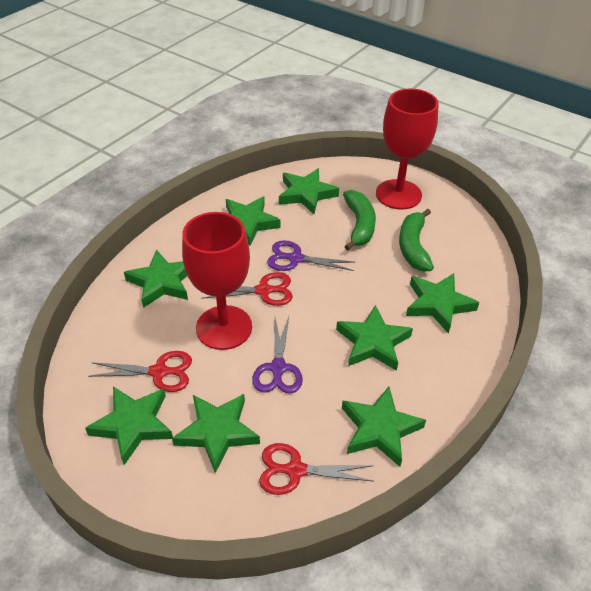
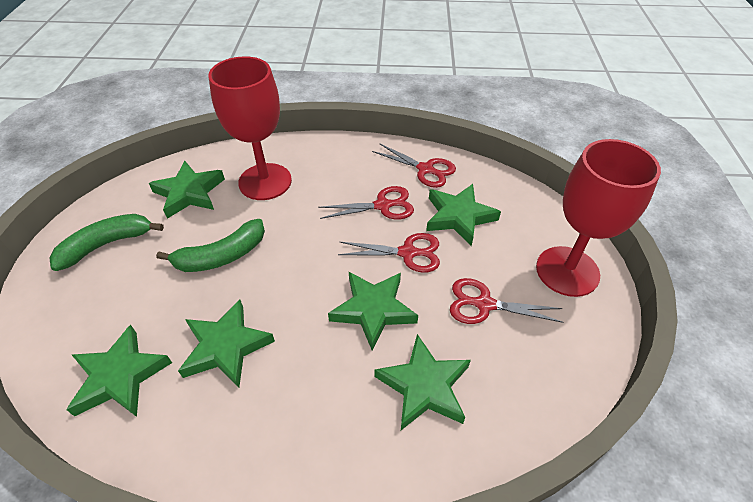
green star: 8 -> 6
purple scissors: 2 -> 0
red scissors: 3 -> 4

